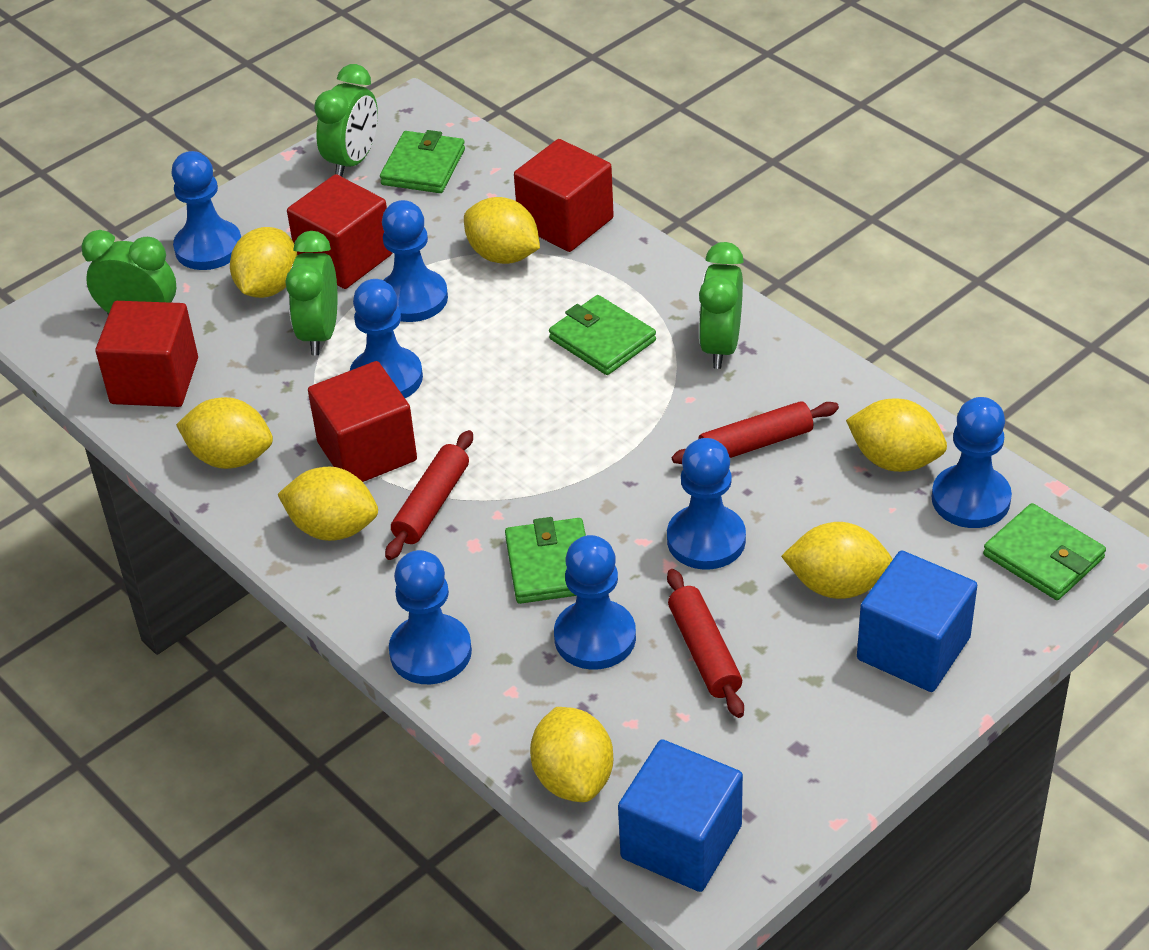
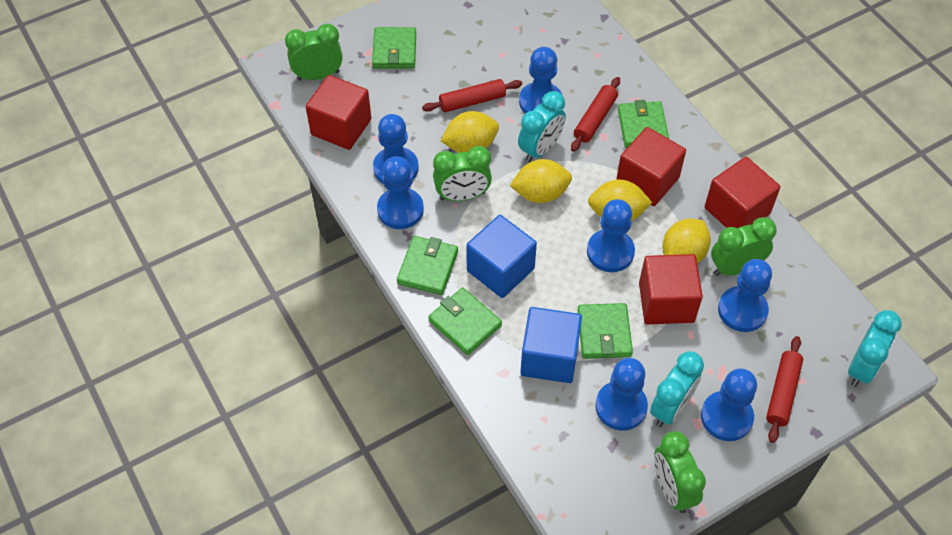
green wallet: 4 -> 5
turquoise clock: 0 -> 3
yellow lemon: 7 -> 4

